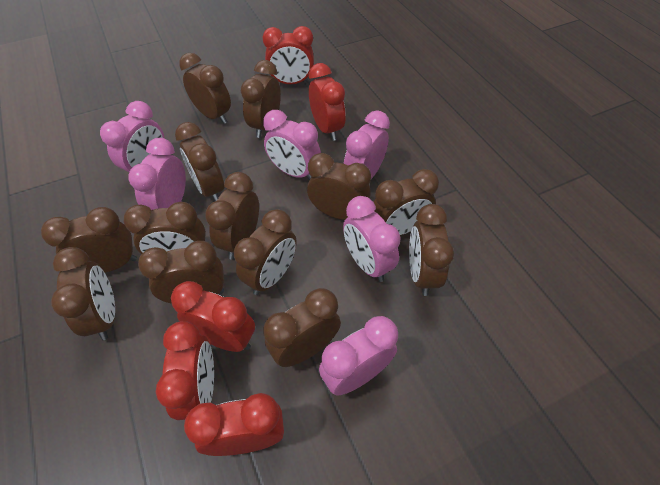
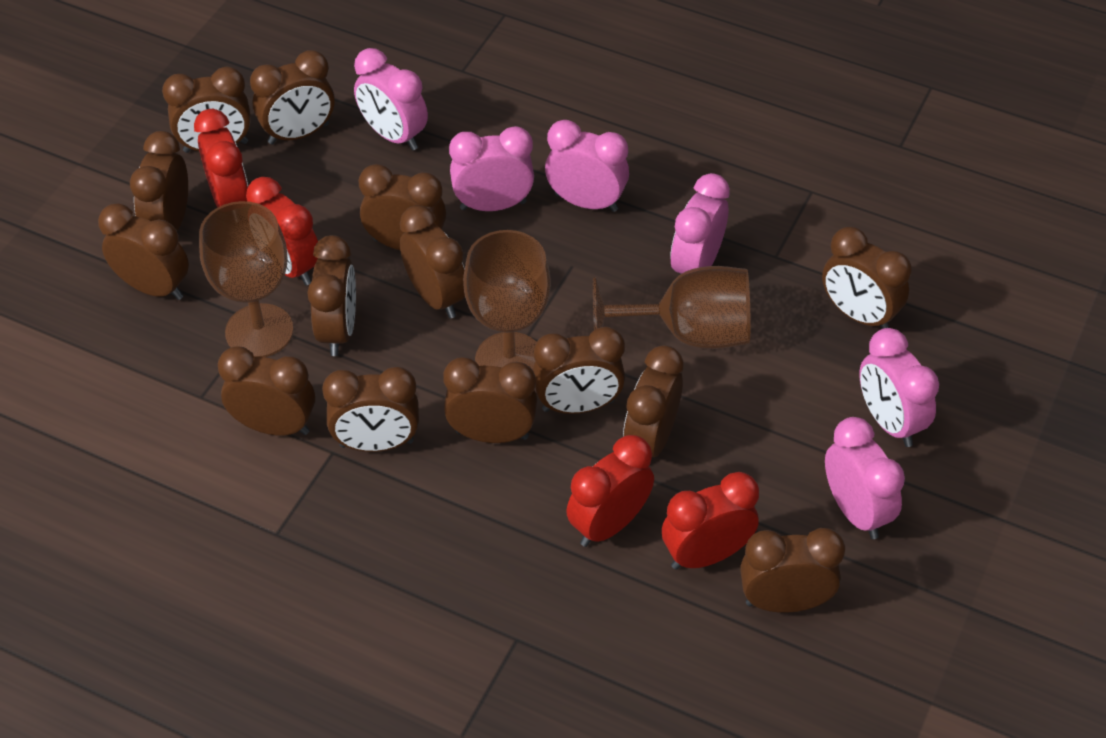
brown clock: 13 -> 14
brown goblet: 0 -> 3
red clock: 5 -> 4

